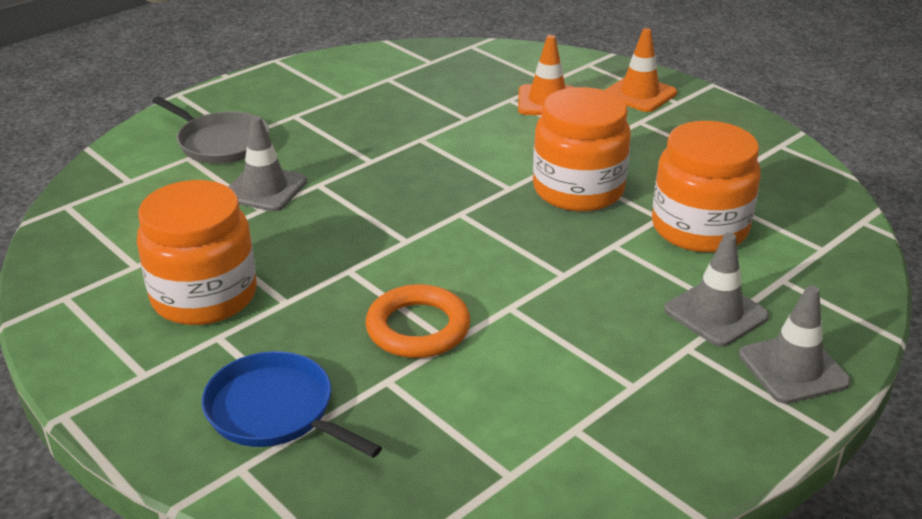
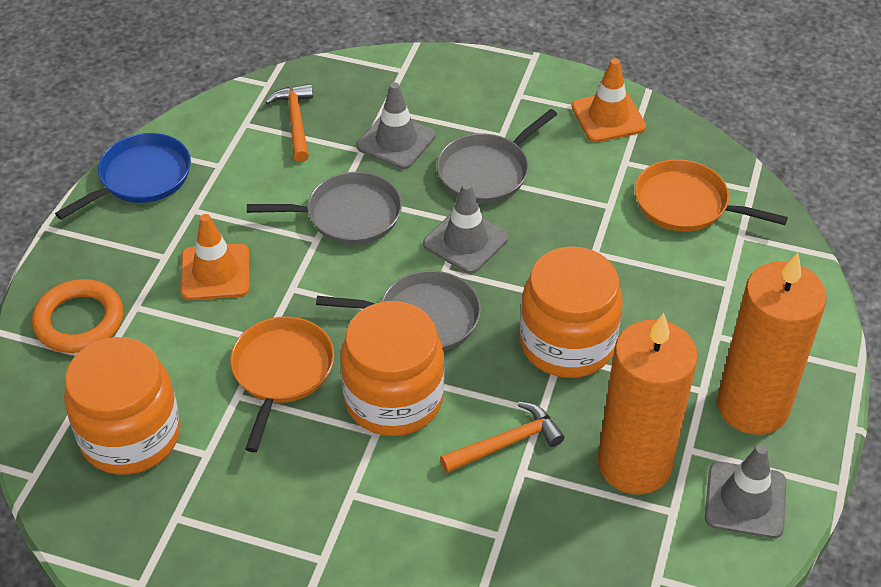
grey pan: 1 -> 3
orange candle: 0 -> 2
orange hammer: 0 -> 2
orange pan: 0 -> 2

